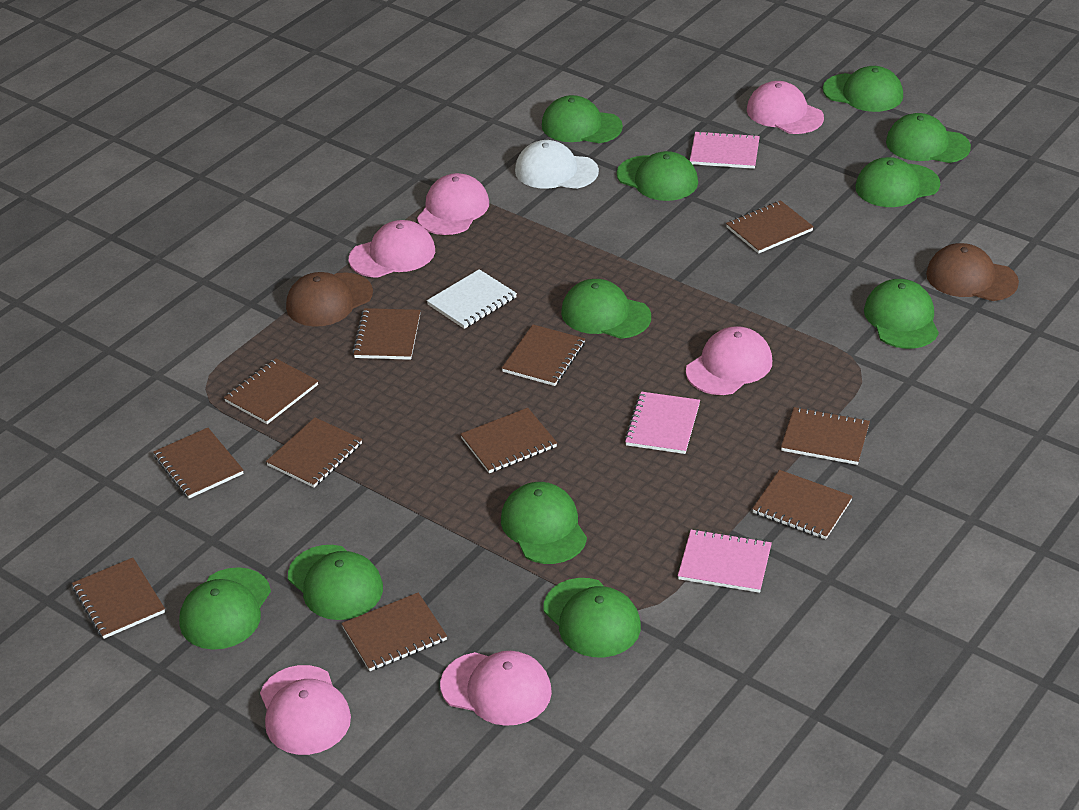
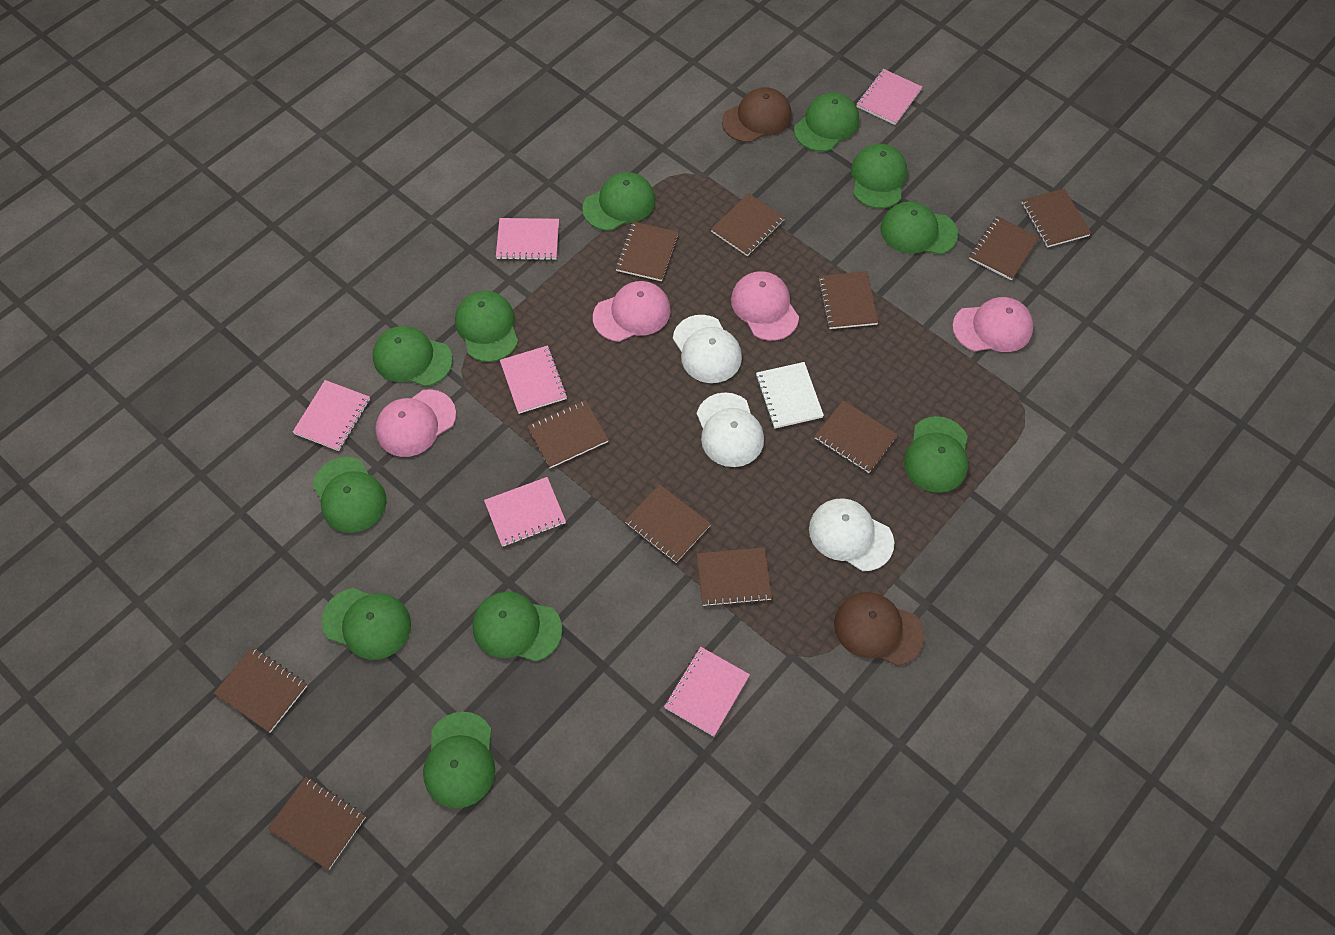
pink cap: 6 -> 4
pink notebook: 3 -> 6
white cap: 1 -> 3

